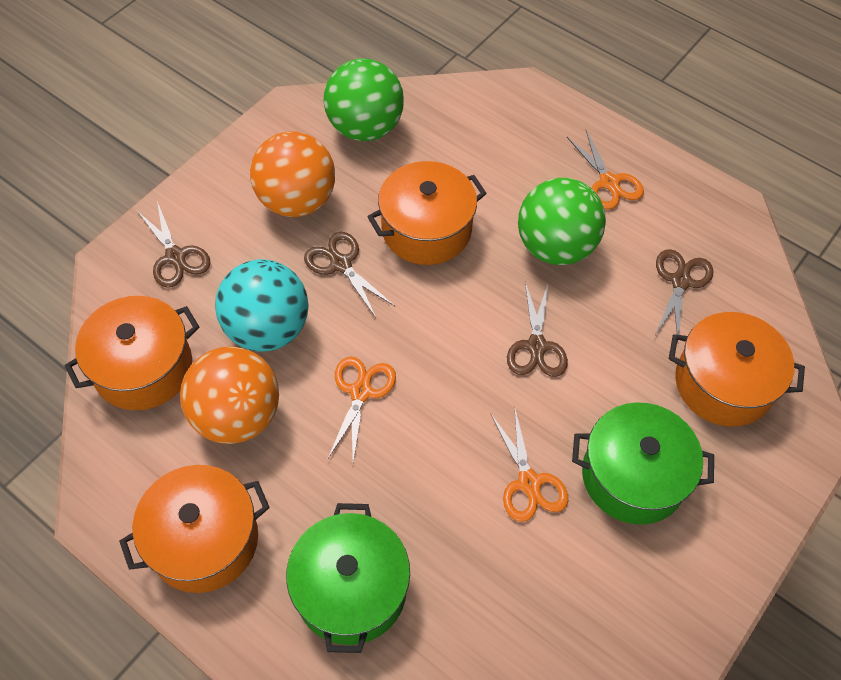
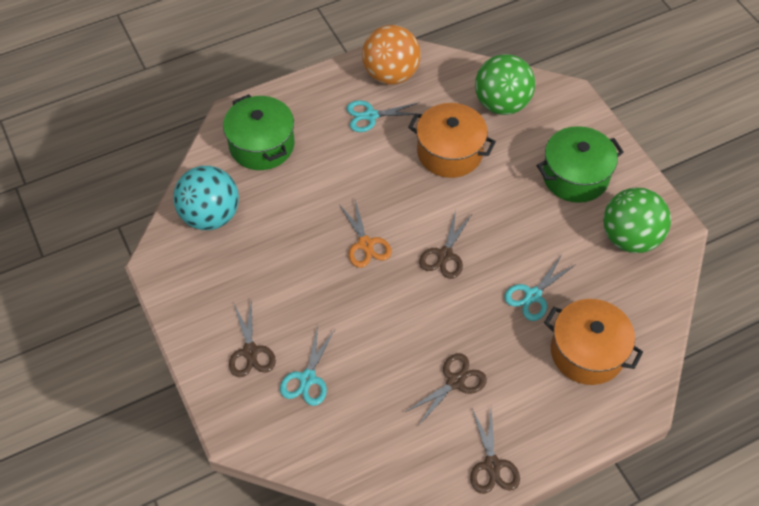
orange ball: 2 -> 1
orange pot: 4 -> 2
orange scissors: 3 -> 1
turquoise scissors: 0 -> 3

